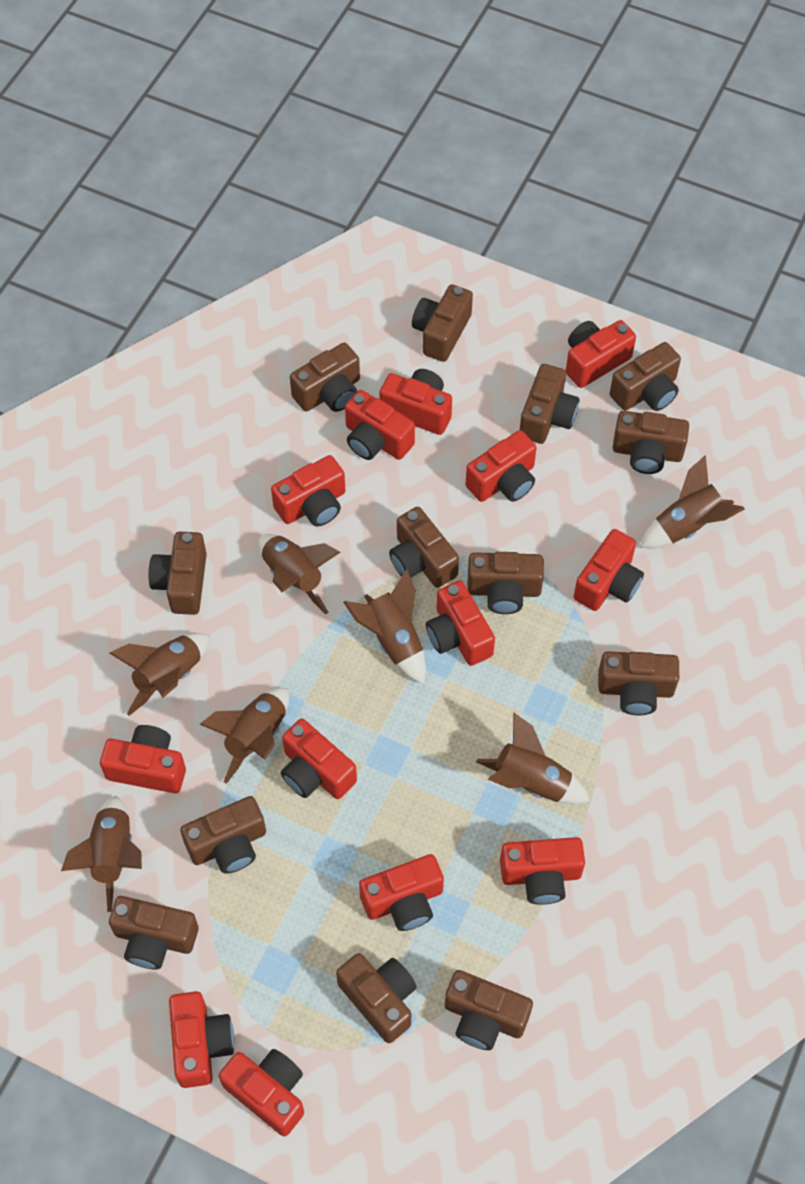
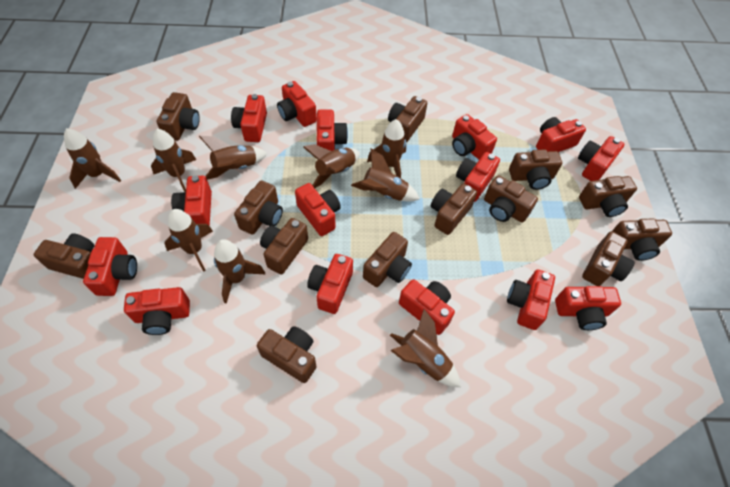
brown rocket: 7 -> 9
red camera: 13 -> 15

